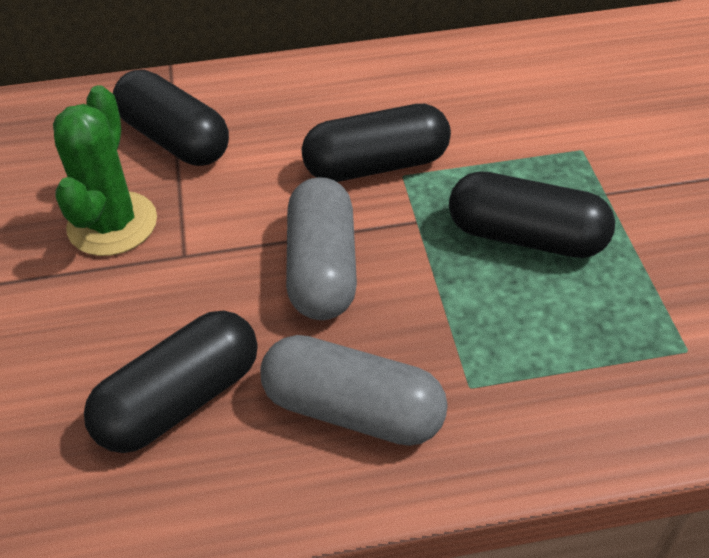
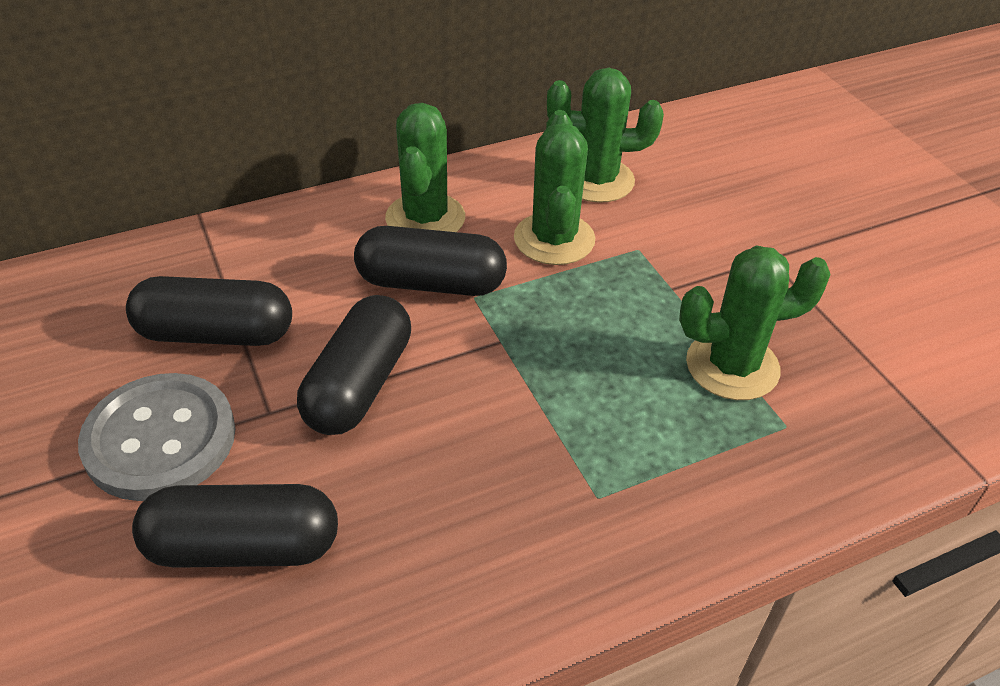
green cactus: 1 -> 4
grey button: 0 -> 1
grey capsule: 2 -> 0

